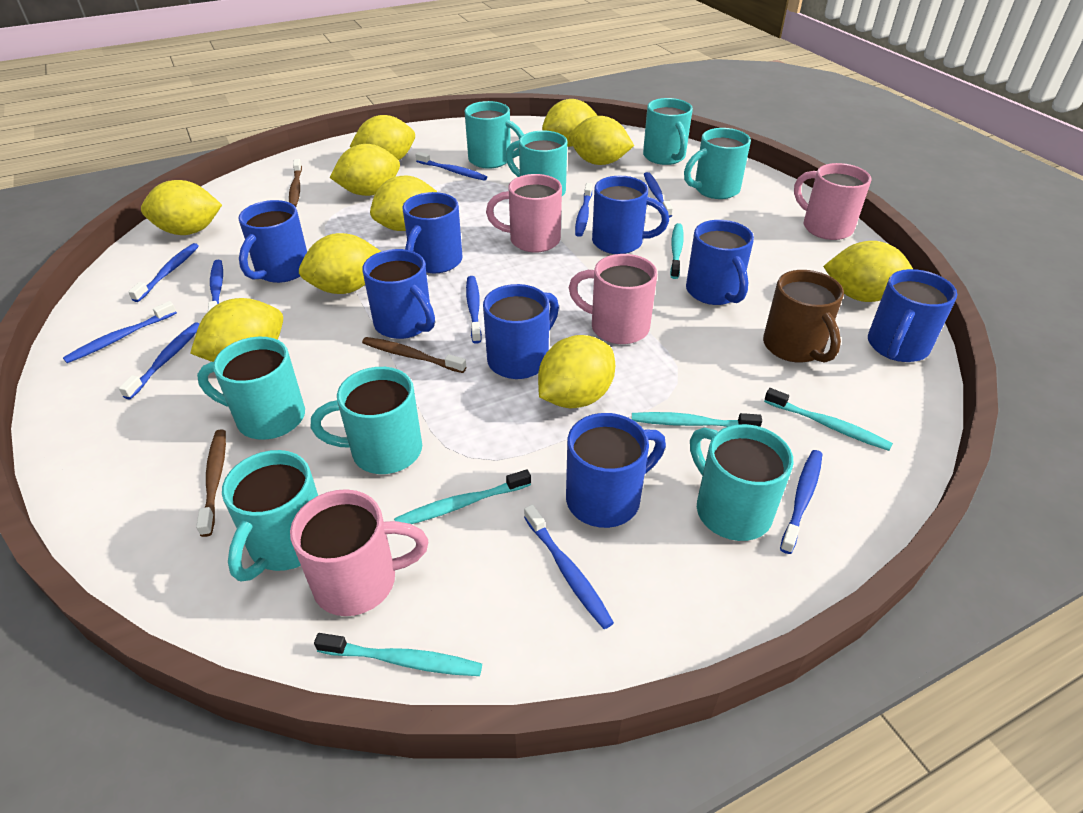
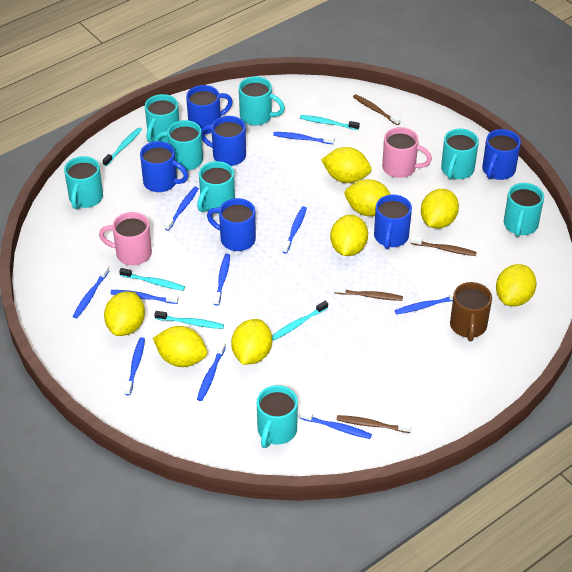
blue mug: 8 -> 6
brown toothbrush: 3 -> 4
pink mug: 4 -> 2
yellow lemon: 10 -> 8

